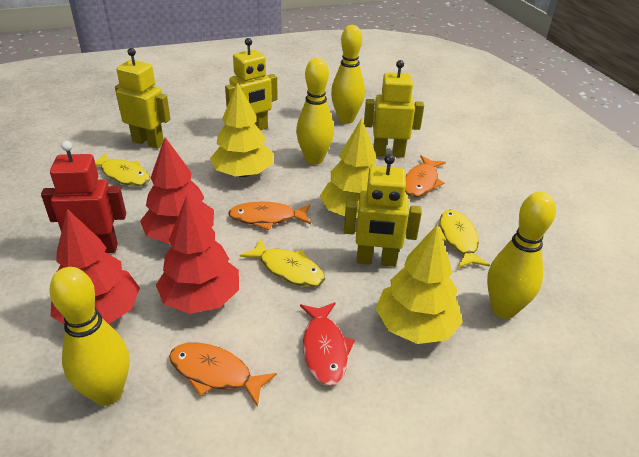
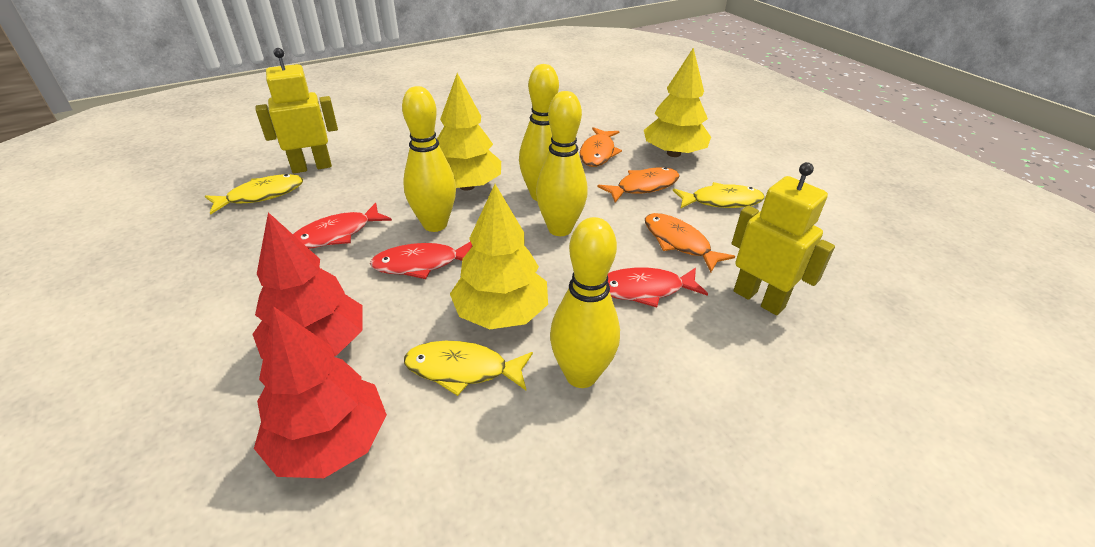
red fish: 1 -> 3
red robot: 1 -> 0
red tree: 3 -> 2
yellow robot: 4 -> 2

